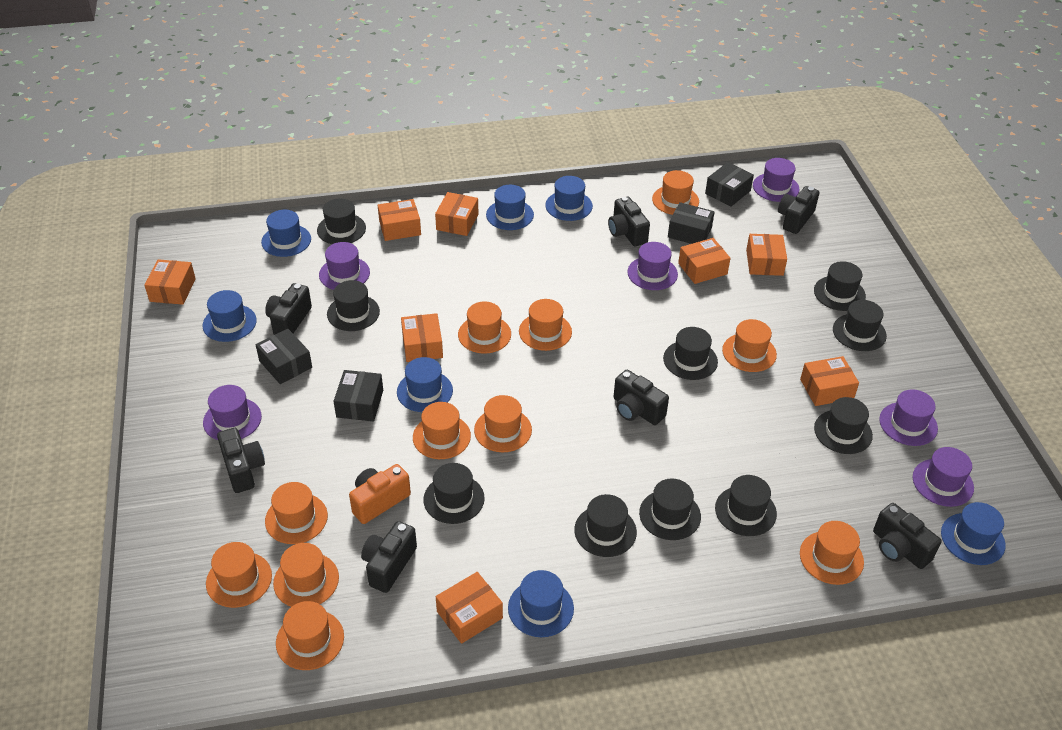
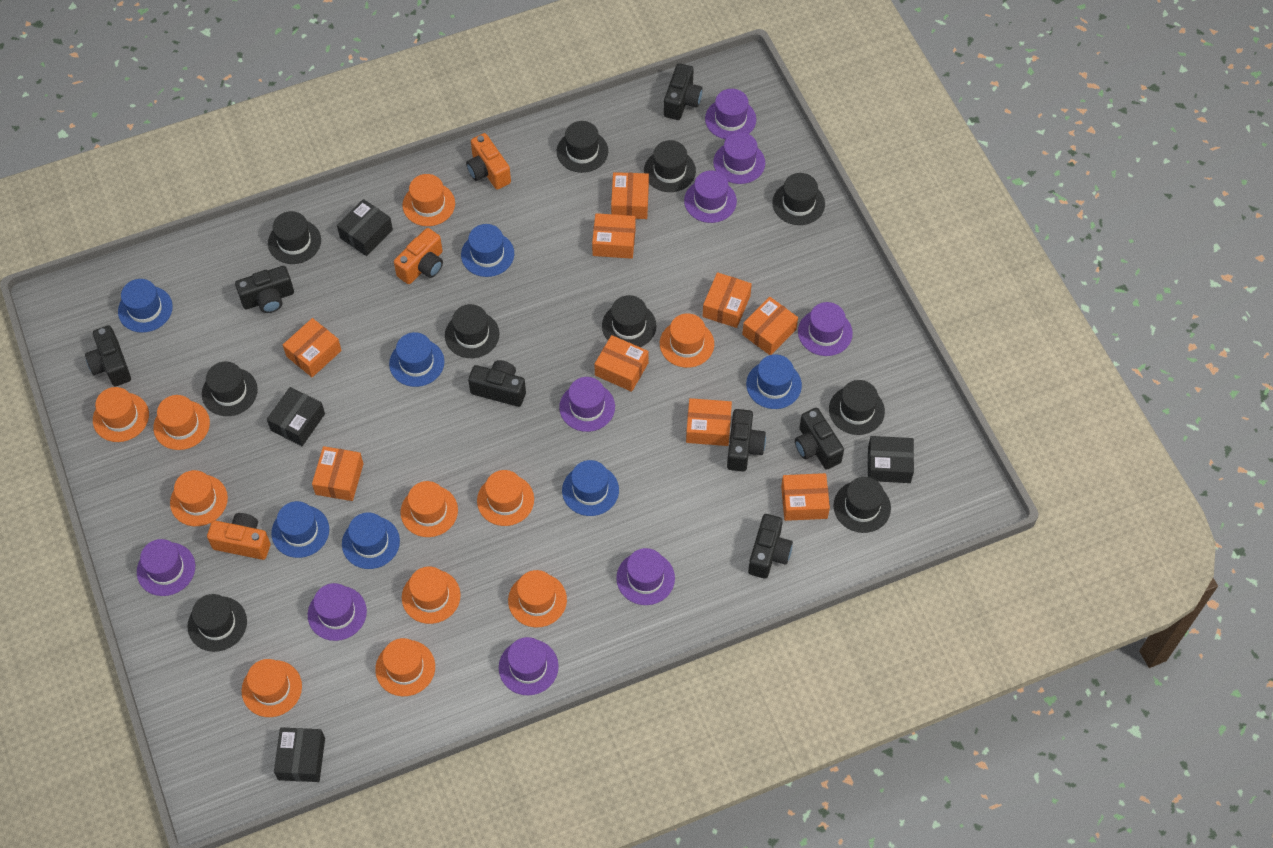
orange box: 8 -> 9
orange camera: 1 -> 3
purple hat: 6 -> 9

